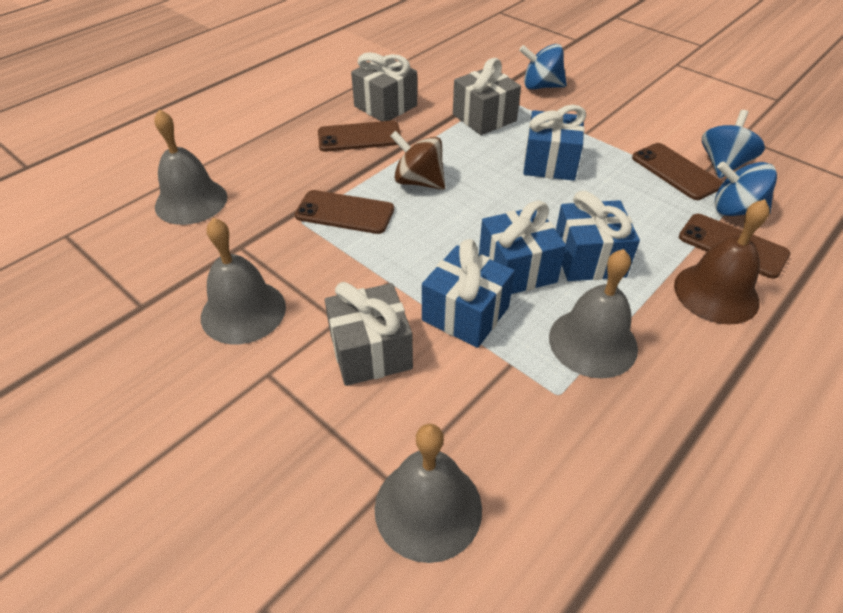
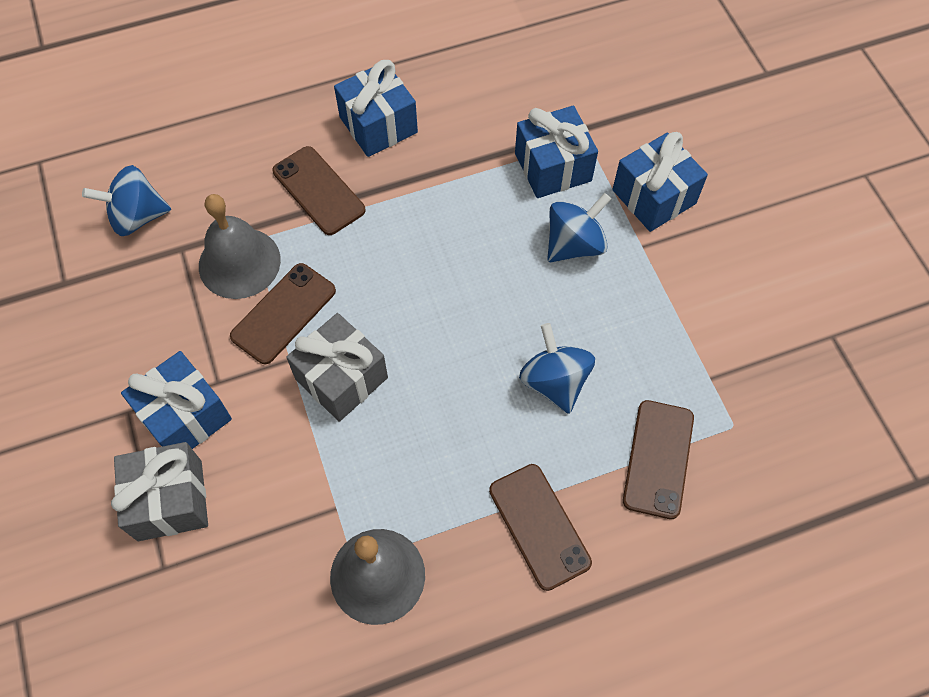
brown bell: 1 -> 0
brown spinning top: 1 -> 0
grey bell: 4 -> 2
grey gift: 3 -> 2

